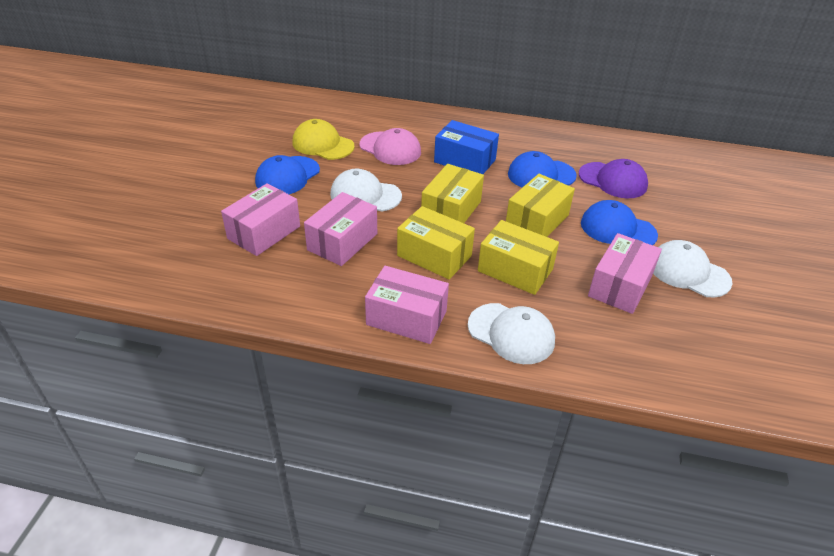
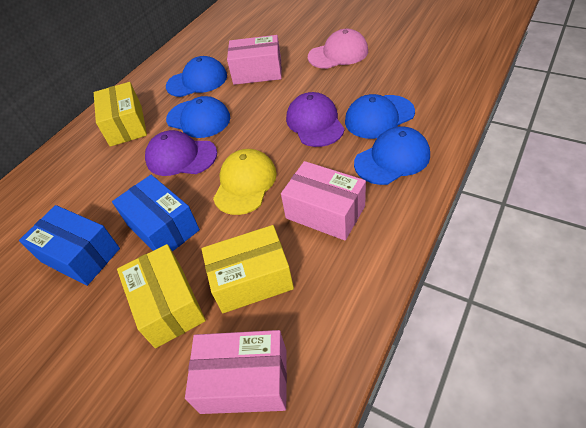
blue box: 1 -> 2
blue cap: 3 -> 4
pink box: 4 -> 3
purple cap: 1 -> 2
white cap: 3 -> 0
yellow box: 4 -> 3

